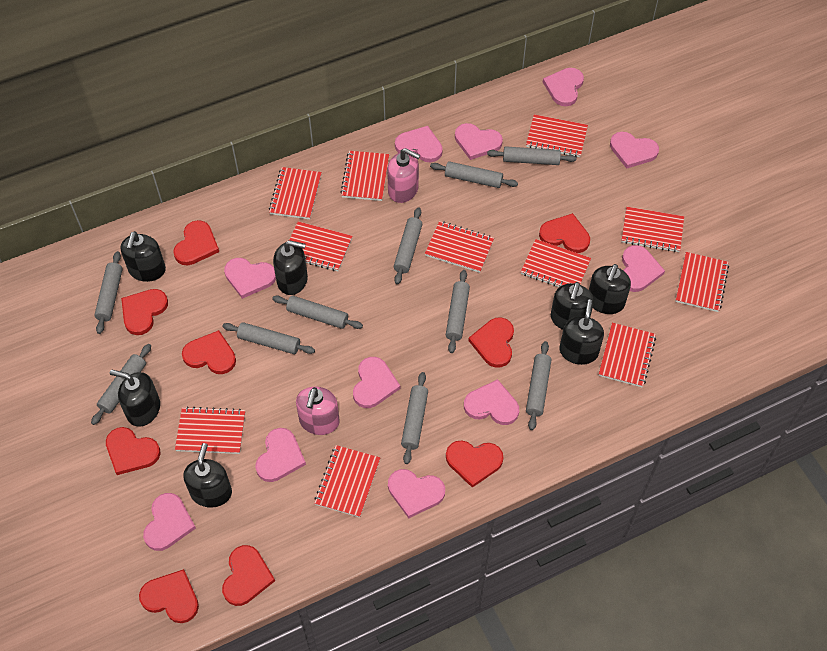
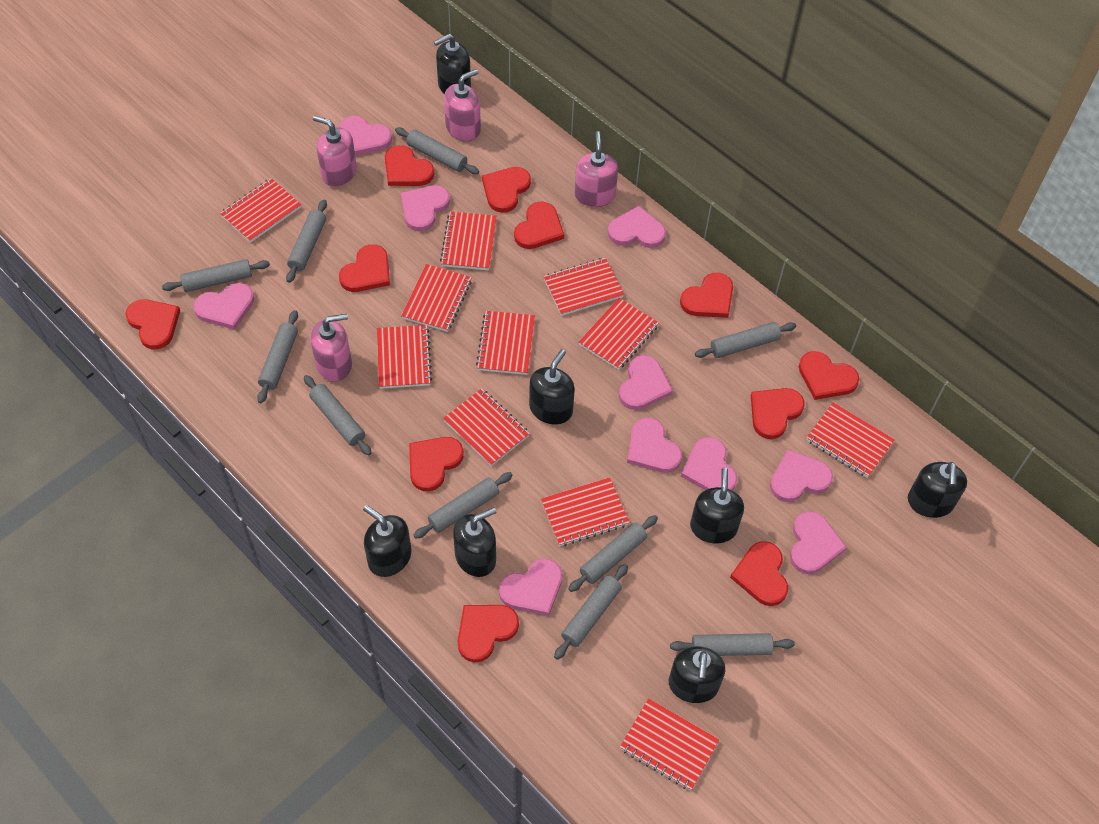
pink heart: 11 -> 10
pink soap dispenser: 2 -> 4
red heart: 9 -> 11

